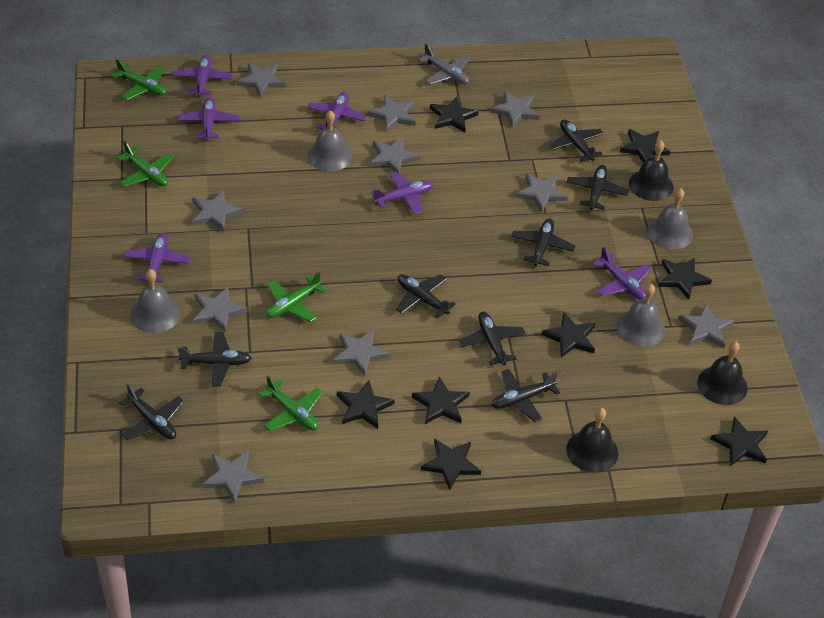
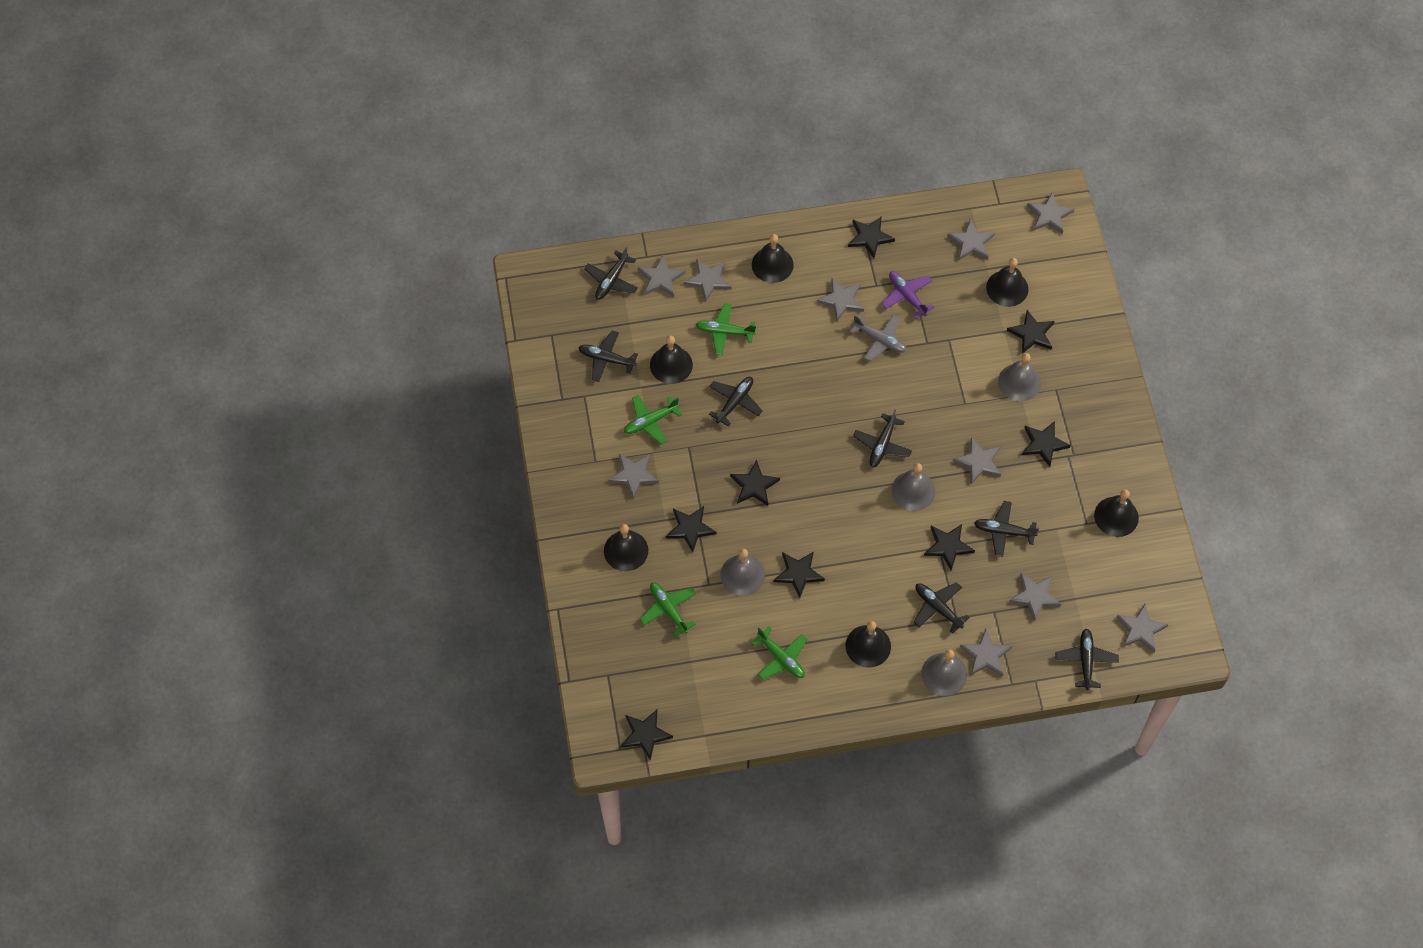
black bell: 3 -> 6
black plane: 8 -> 7
purple plane: 6 -> 1

